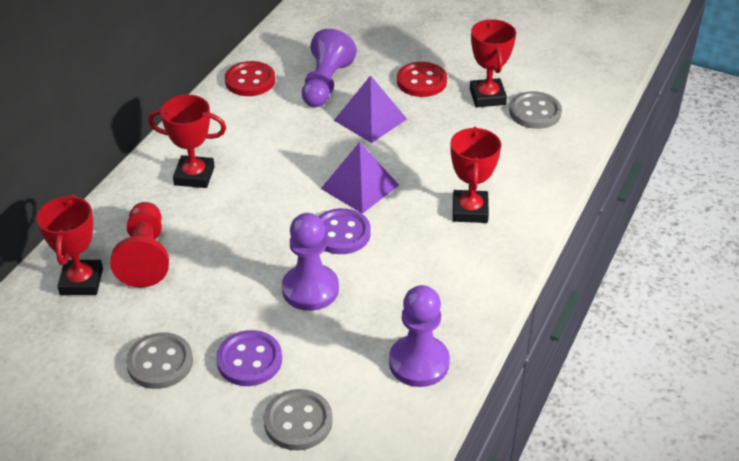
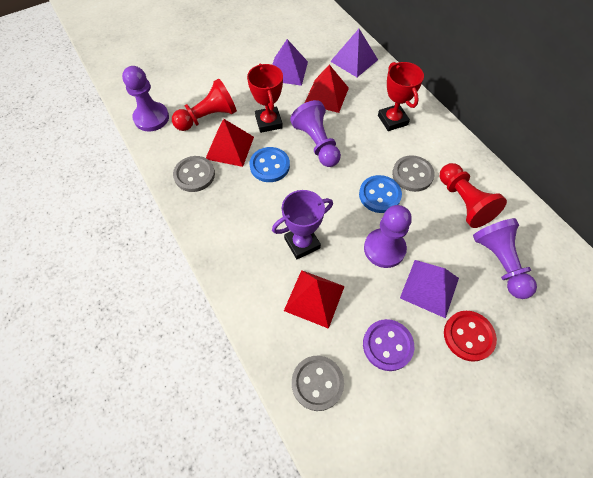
blue button: 0 -> 2
purple button: 2 -> 1
purple pawn: 3 -> 4
purple pyramid: 2 -> 3
purple trophy: 0 -> 1
red button: 2 -> 1
red pawn: 1 -> 2
red pyramid: 0 -> 3
red trophy: 4 -> 2

